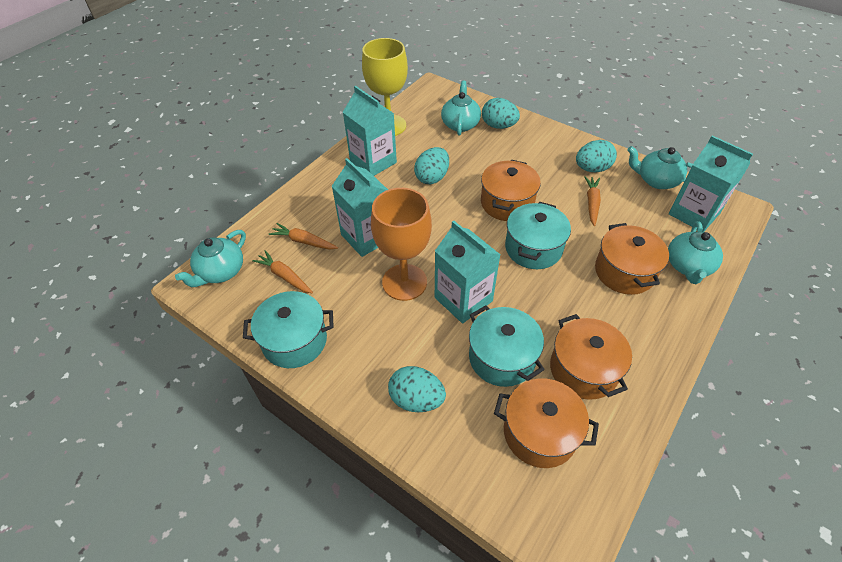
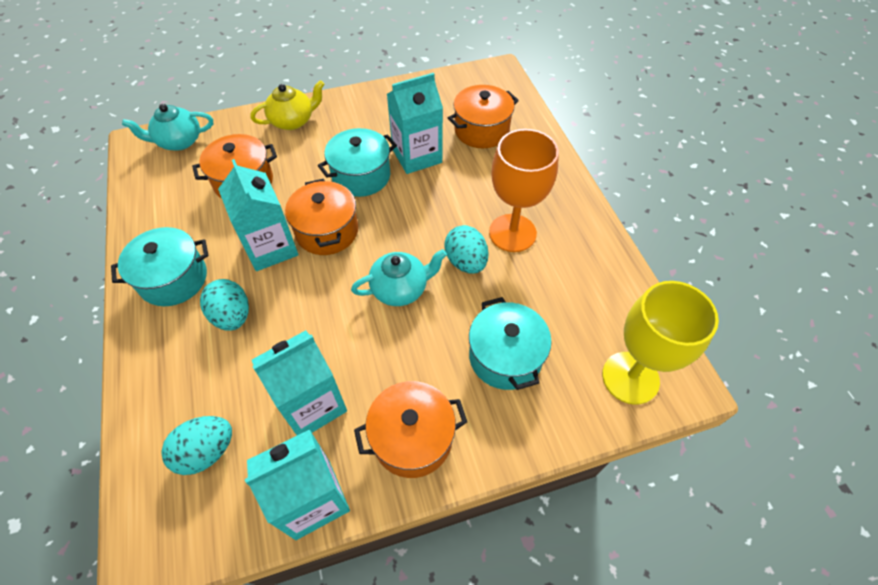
orange carrot: 3 -> 0
turquoise egg: 4 -> 3
turquoise teapot: 4 -> 2
yellow teapot: 0 -> 1

